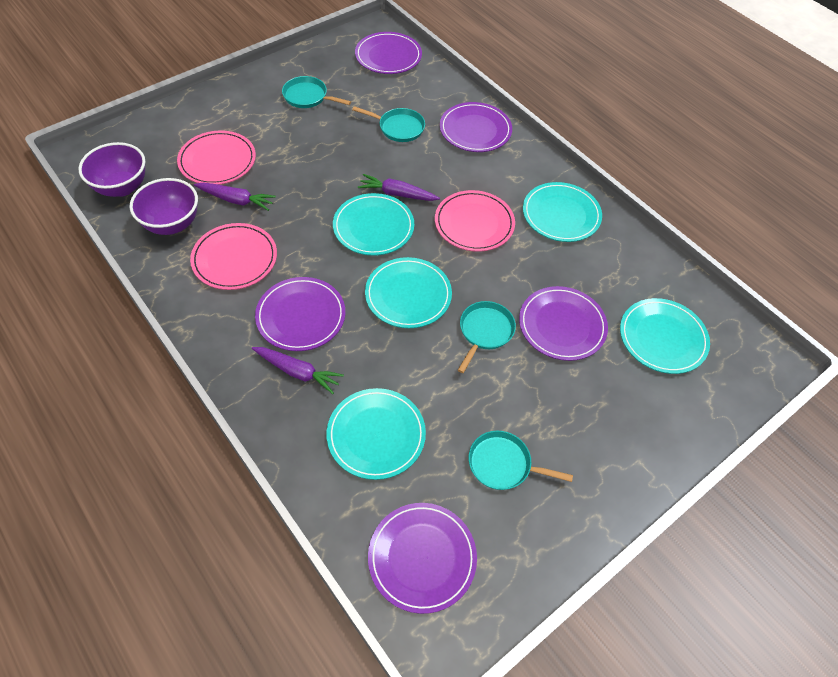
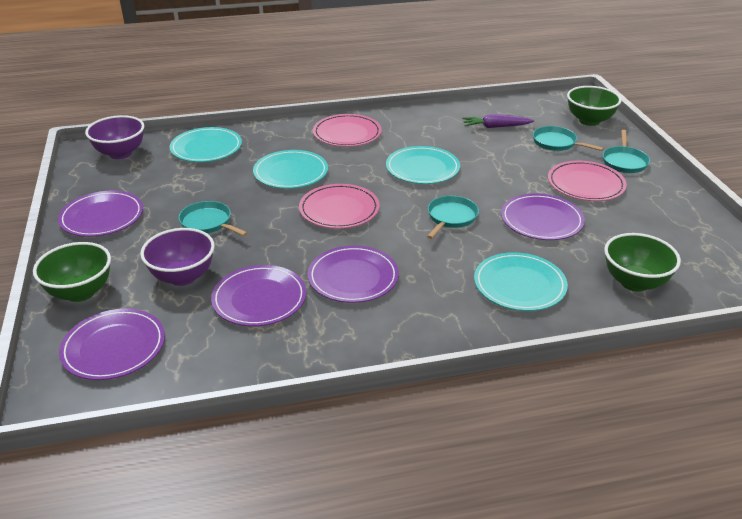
green bowl: 0 -> 3
purple carrot: 3 -> 1
turquoise plate: 5 -> 4

